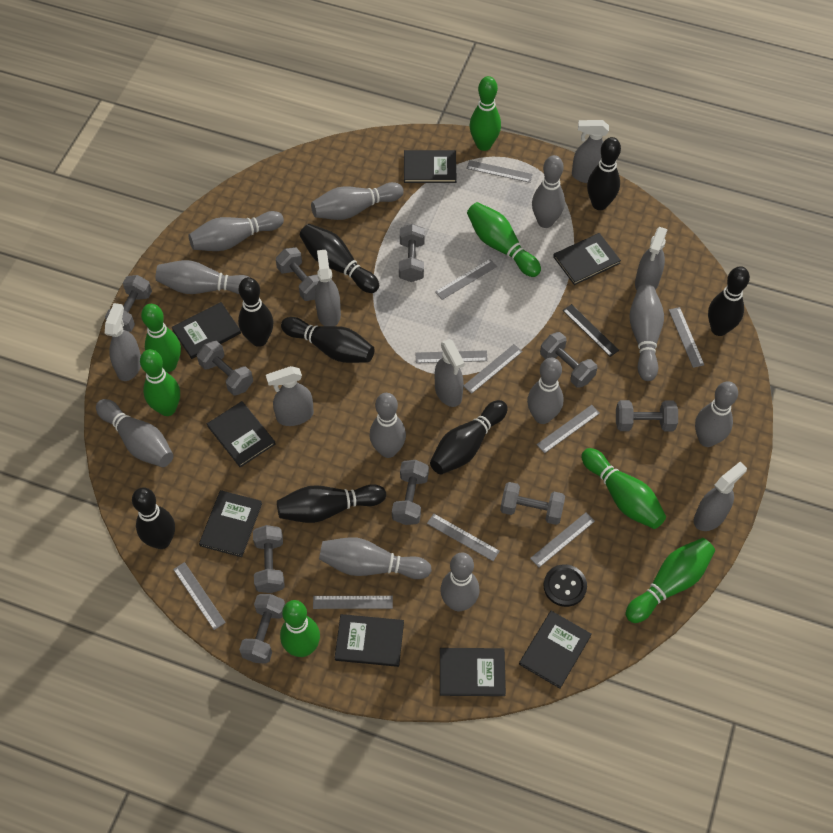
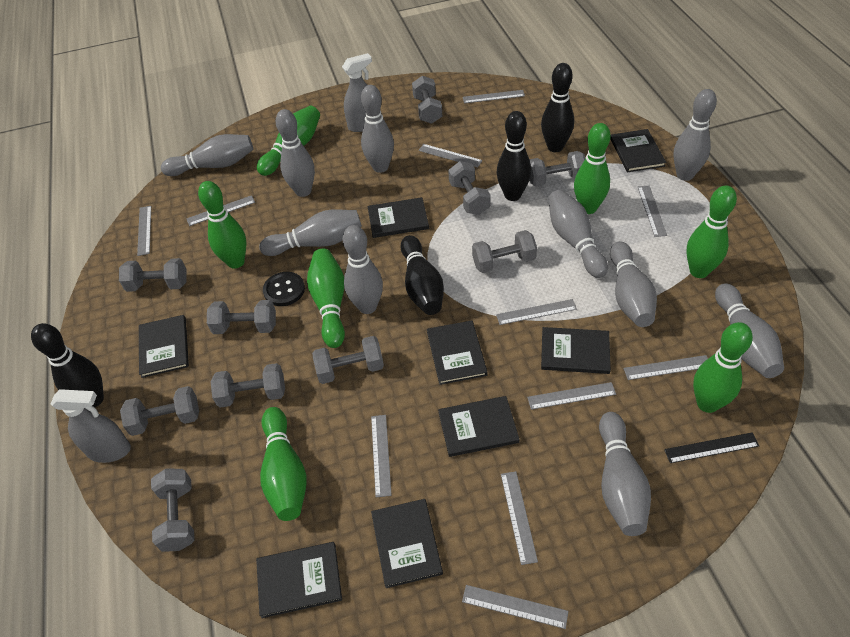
black bowling pin: 8 -> 4
grey bowling pin: 11 -> 10
grey ruler: 10 -> 11
grey spray bottle: 7 -> 2

